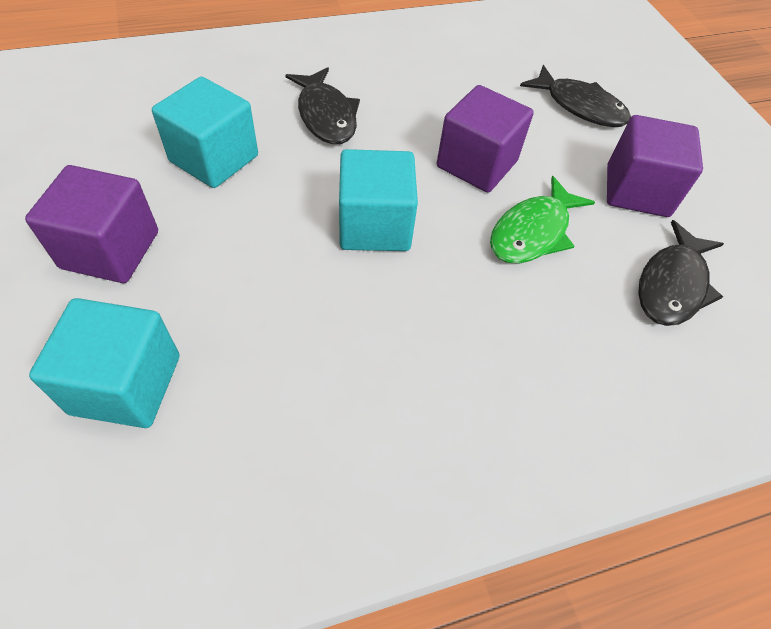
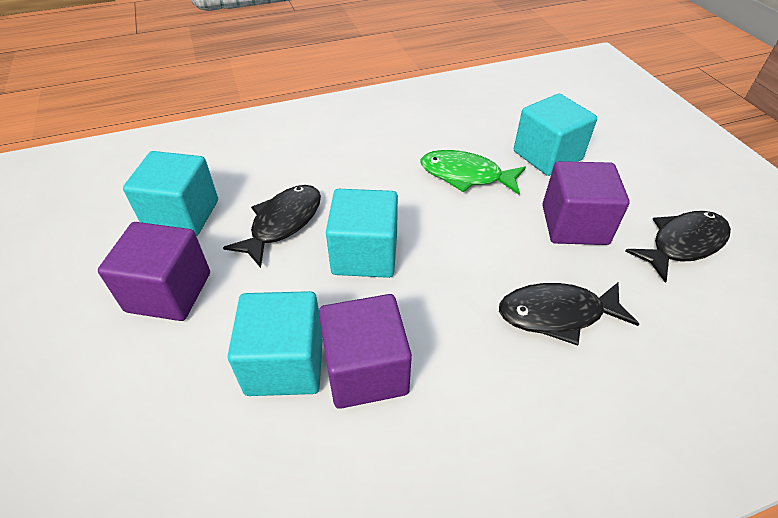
turquoise cube: 3 -> 4

